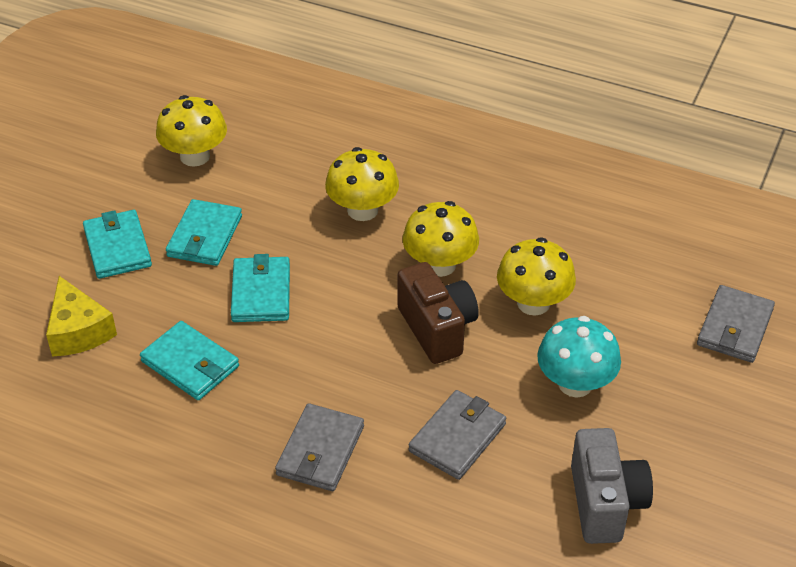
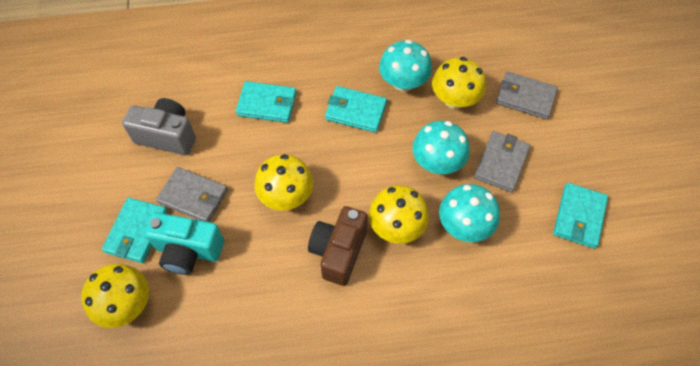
turquoise camera: 0 -> 1
turquoise mushroom: 1 -> 3
yellow cheese: 1 -> 0

